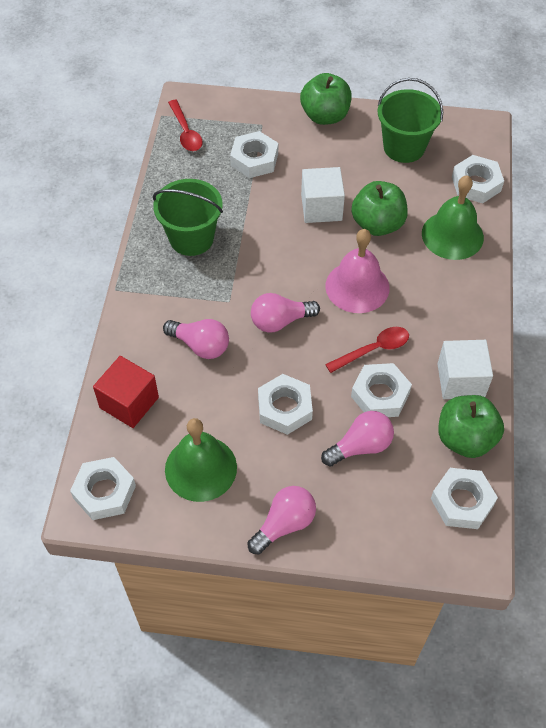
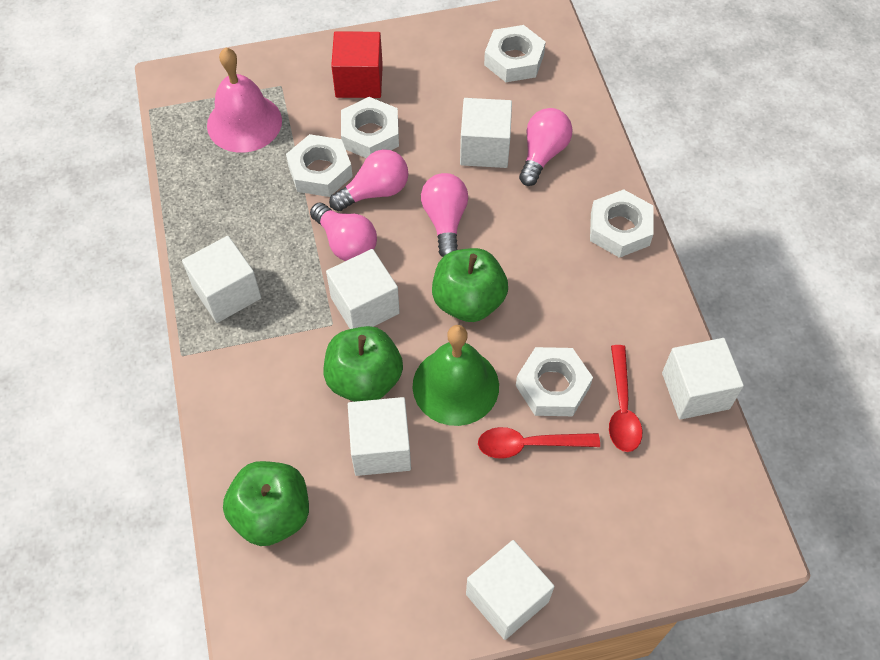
green bell: 2 -> 1
green bucket: 2 -> 0
white cube: 2 -> 6
white nut: 6 -> 5

